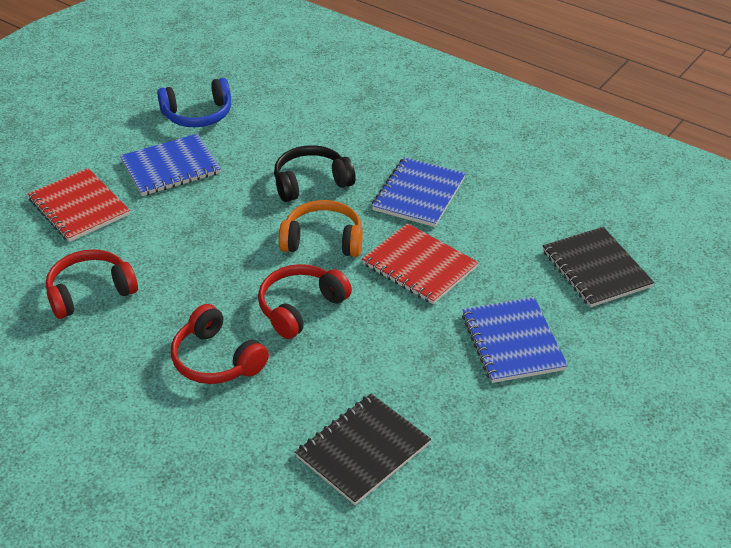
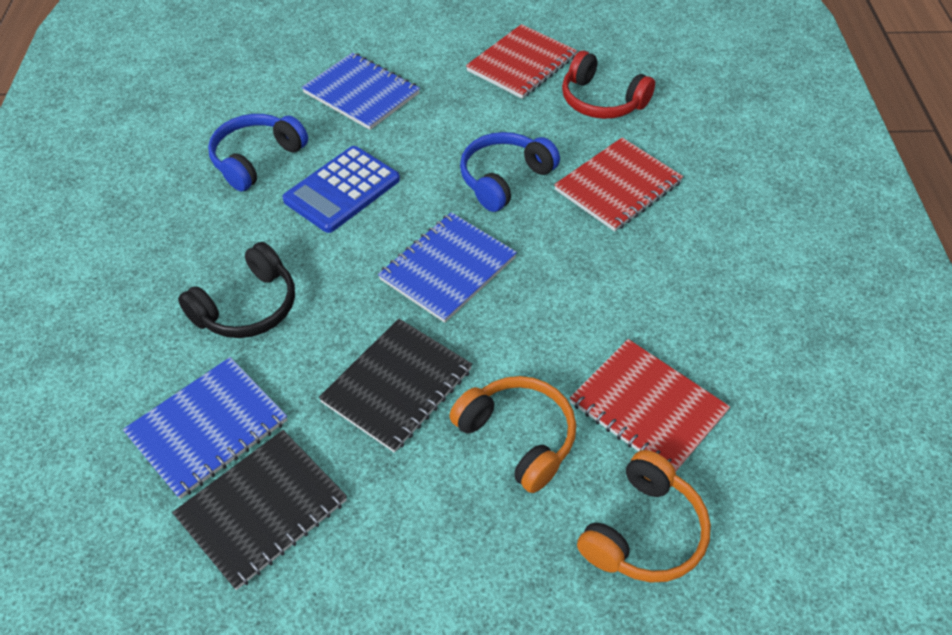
blue calculator: 0 -> 1
blue headphones: 1 -> 2
orange headphones: 1 -> 2
red headphones: 3 -> 1
red notebook: 2 -> 3

